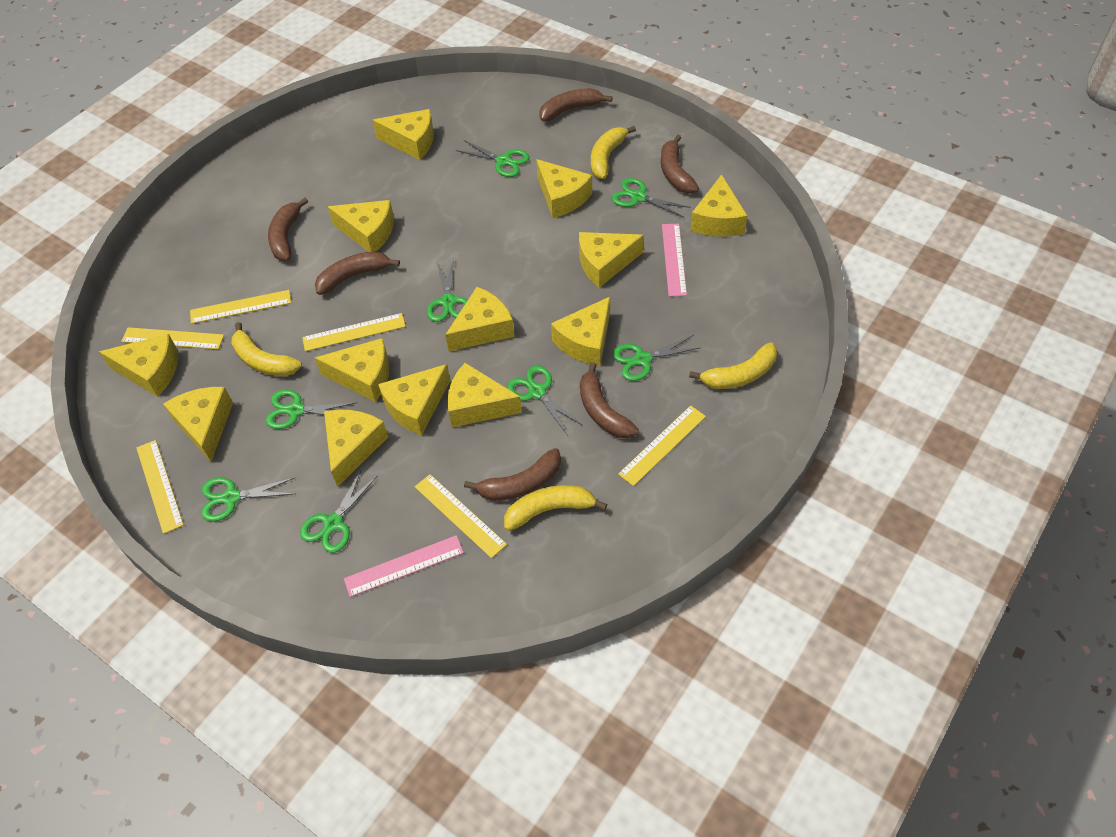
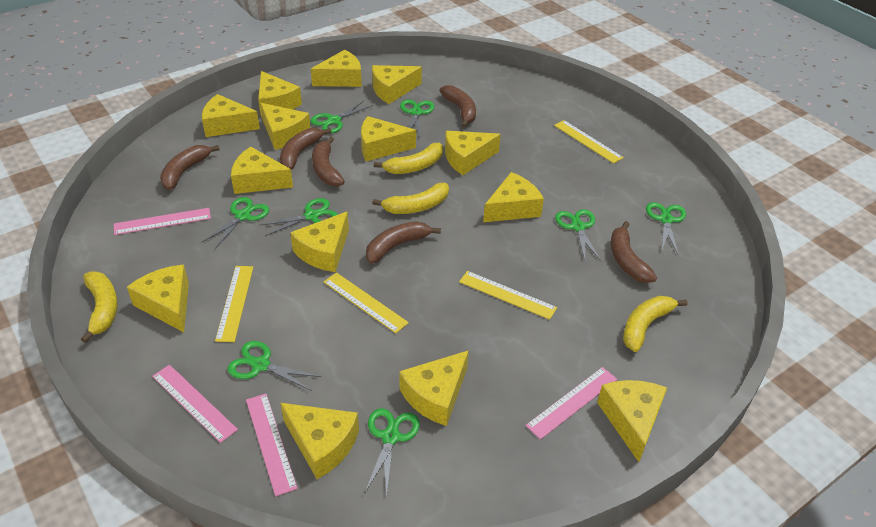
pink ruler: 2 -> 4
yellow cheese: 13 -> 14
yellow ruler: 6 -> 4

